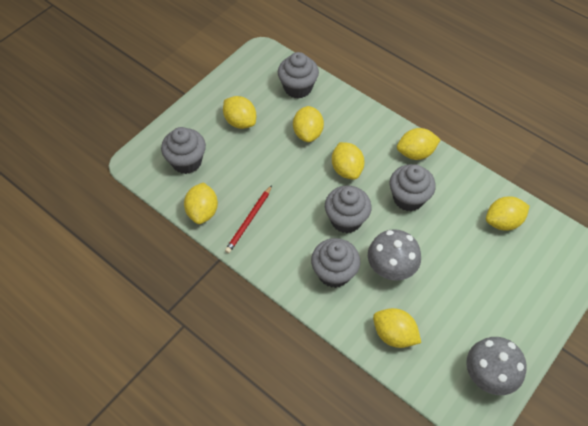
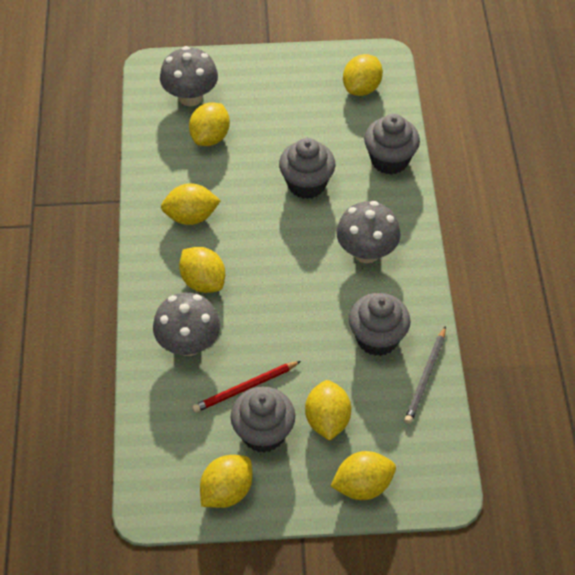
grey cupcake: 5 -> 4
grey mushroom: 2 -> 3
grey pencil: 0 -> 1

